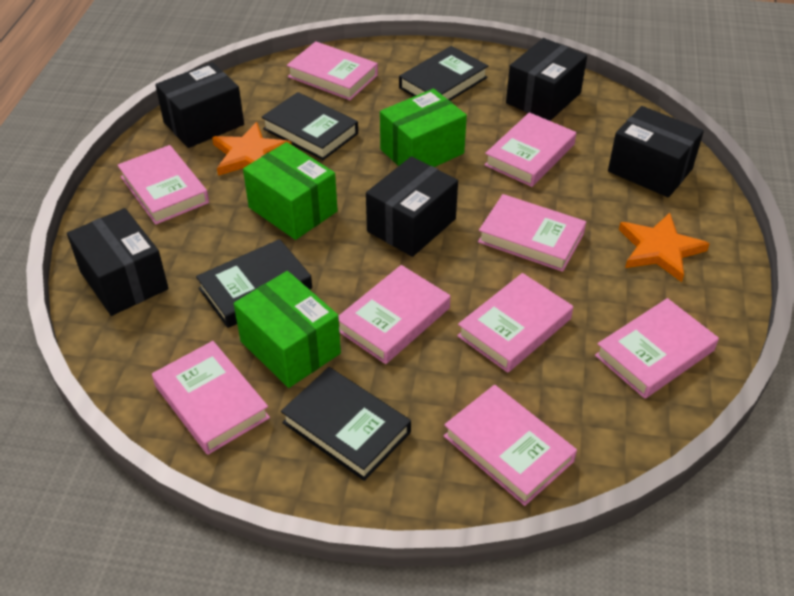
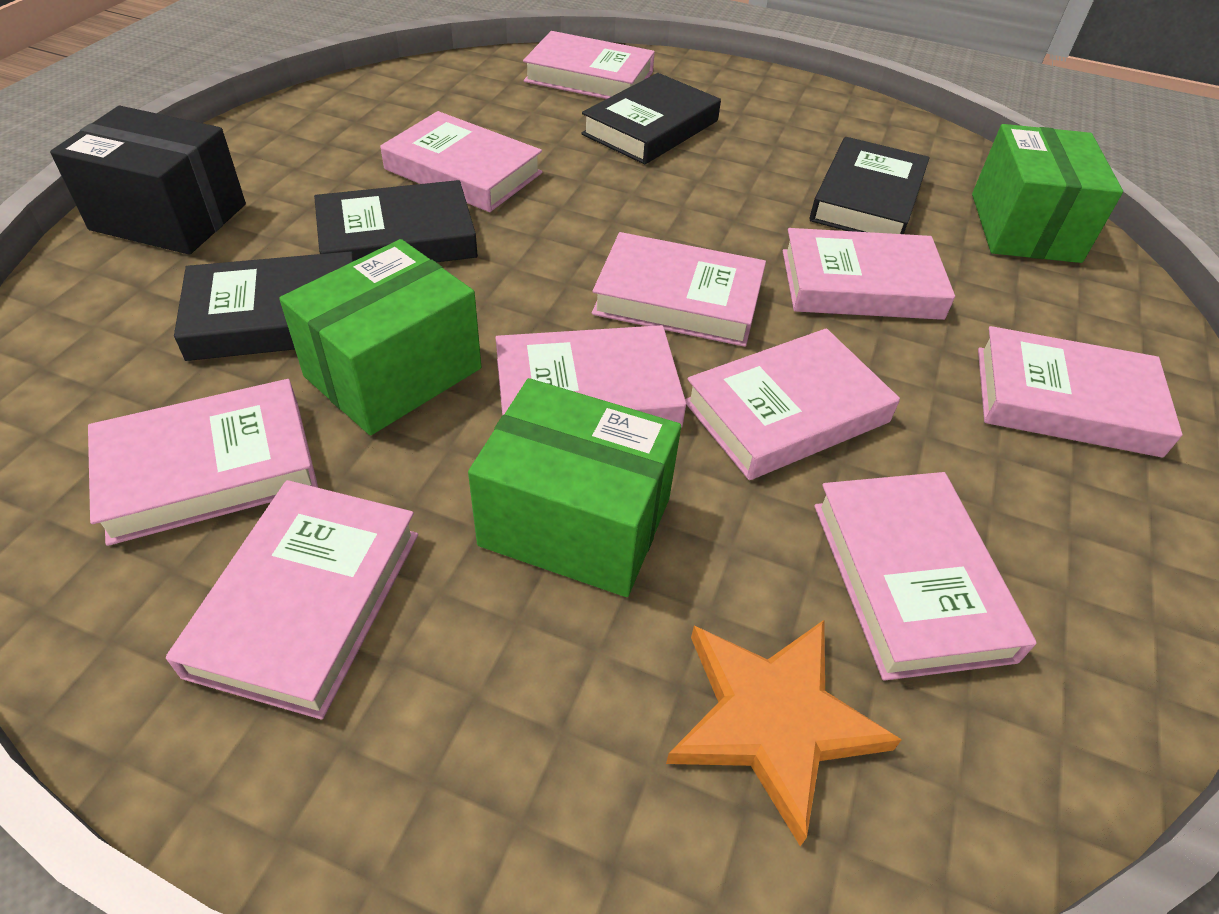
black box: 5 -> 1
orange star: 2 -> 1
pink book: 9 -> 10

